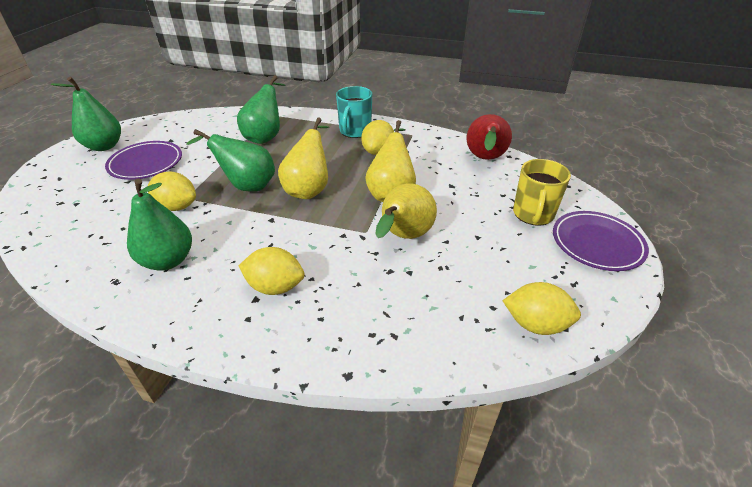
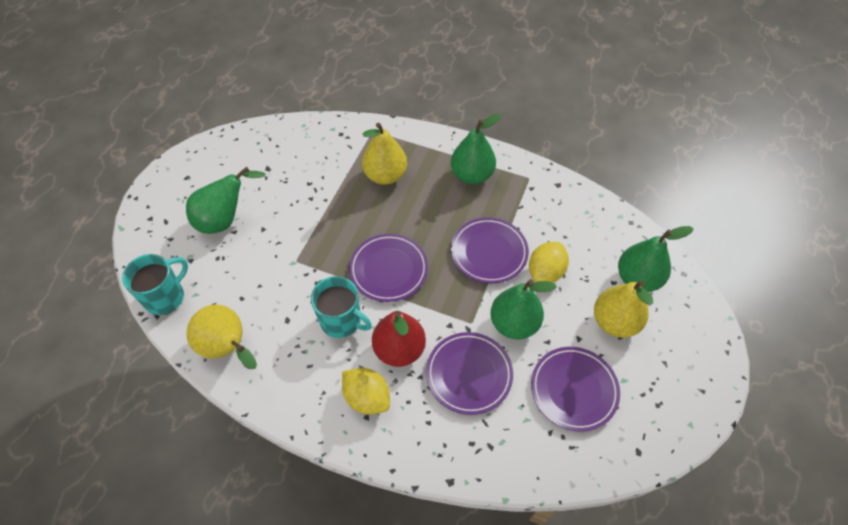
purple plate: 2 -> 4
turquoise mug: 1 -> 2
yellow lemon: 4 -> 2
yellow mug: 1 -> 0

